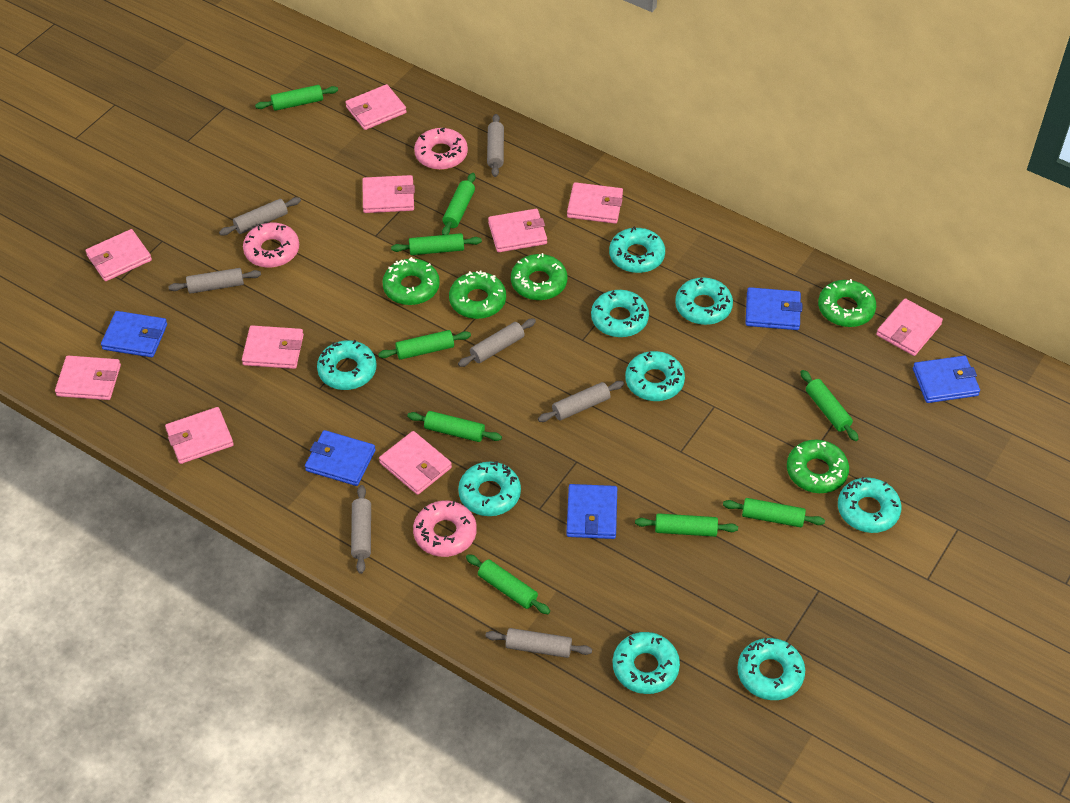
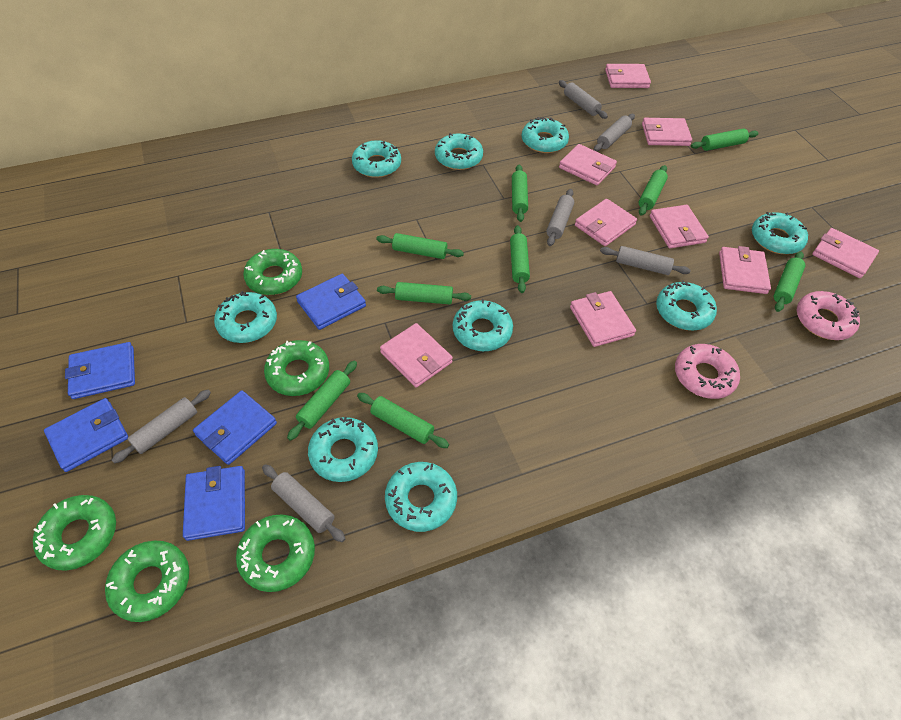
grey rolling pin: 7 -> 6
pink donut: 3 -> 2
pink wallet: 10 -> 9

